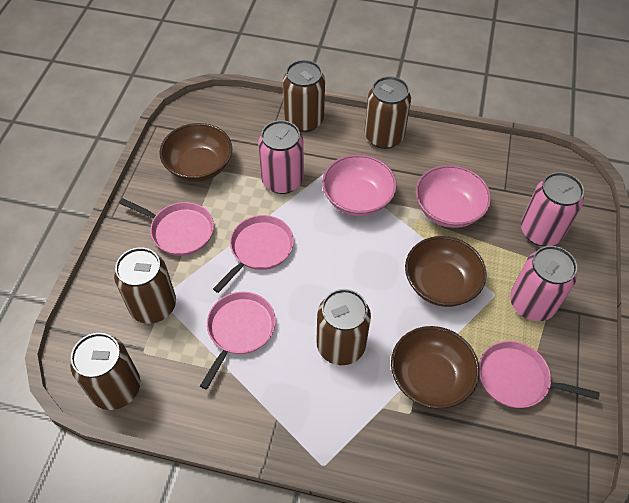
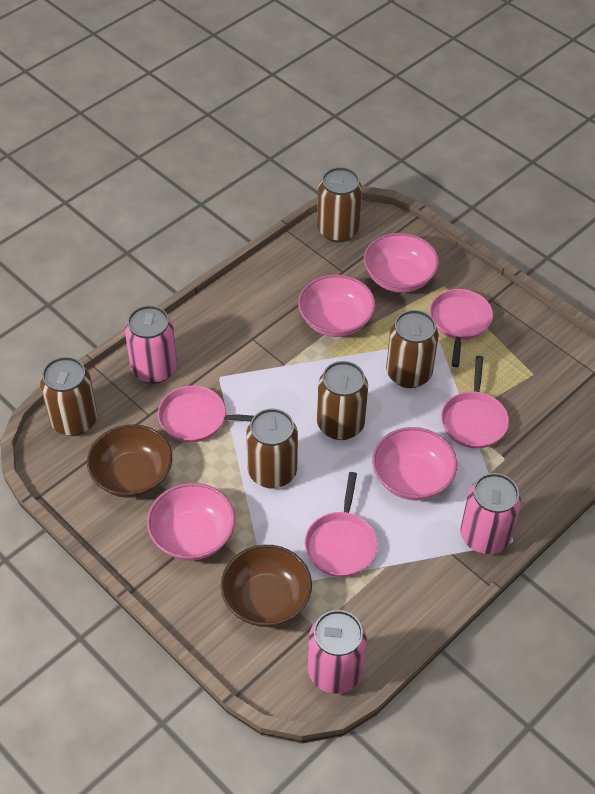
brown bowl: 3 -> 2
pink bowl: 2 -> 4

